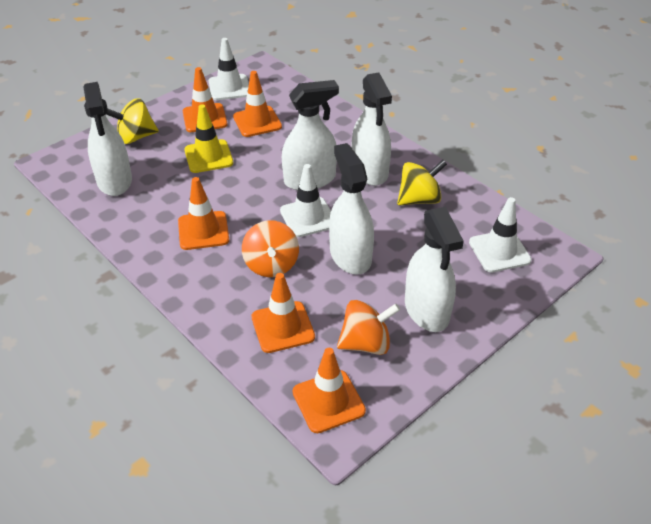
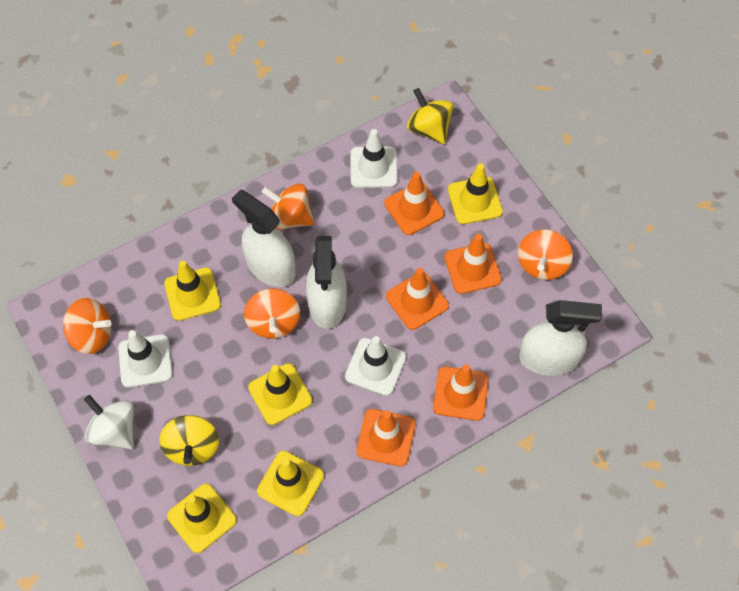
orange spinning top: 2 -> 4
white spinning top: 0 -> 1
white spray bottle: 5 -> 3
yellow traffic cone: 1 -> 5

